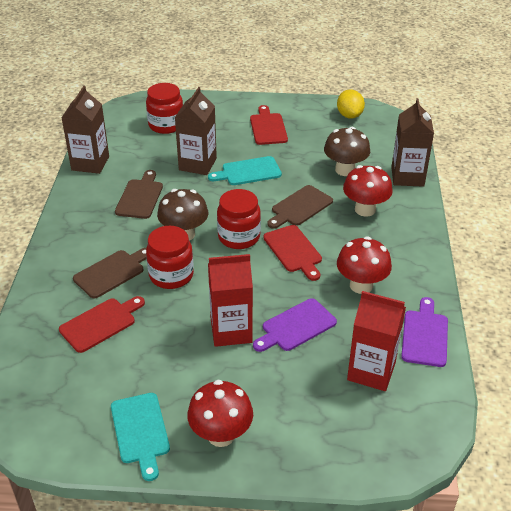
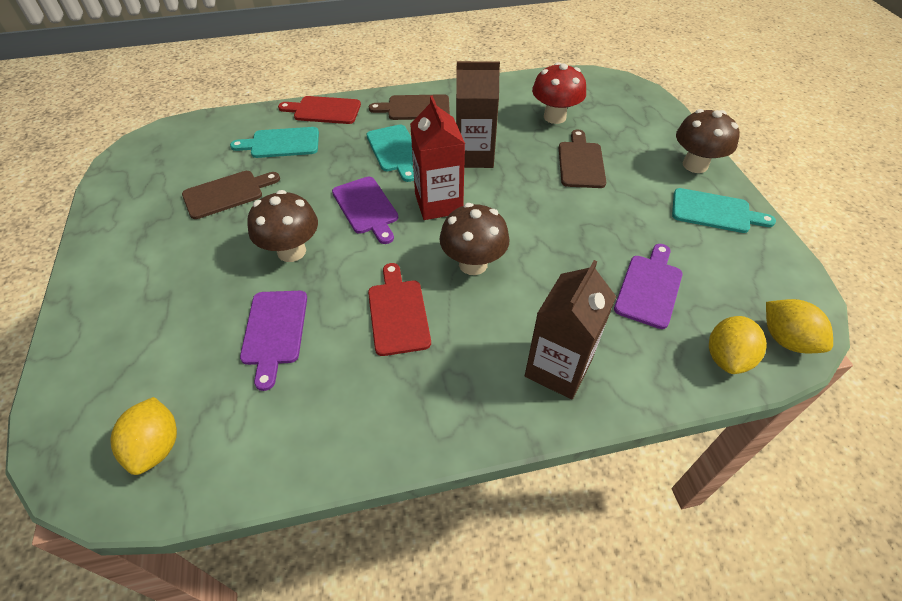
brown carton: 3 -> 2
brown mushroom: 2 -> 3
purple cutting board: 2 -> 3
red carton: 2 -> 1
red cutting board: 3 -> 2
red jar: 3 -> 0
red mushroom: 3 -> 1
turquoise cutting board: 2 -> 3
yellow lemon: 1 -> 3

